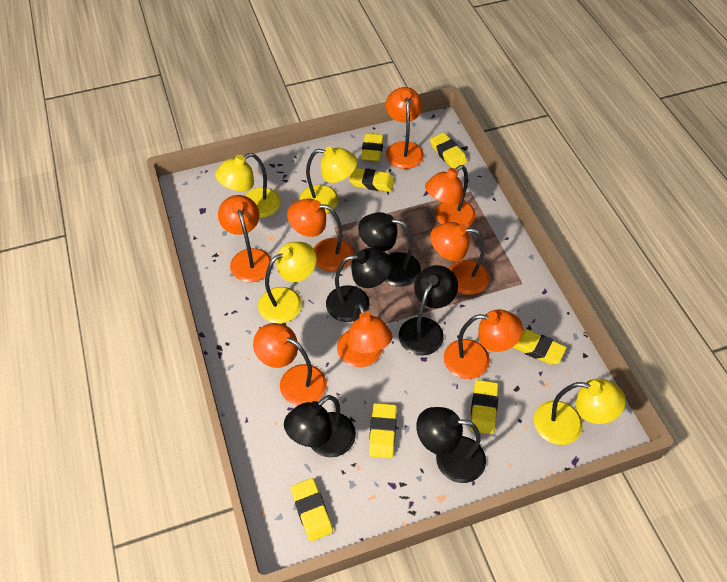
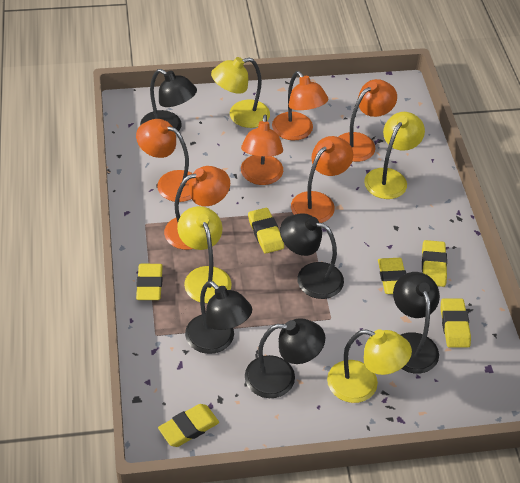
orange lamp: 8 -> 6
yellow eraser: 7 -> 6

